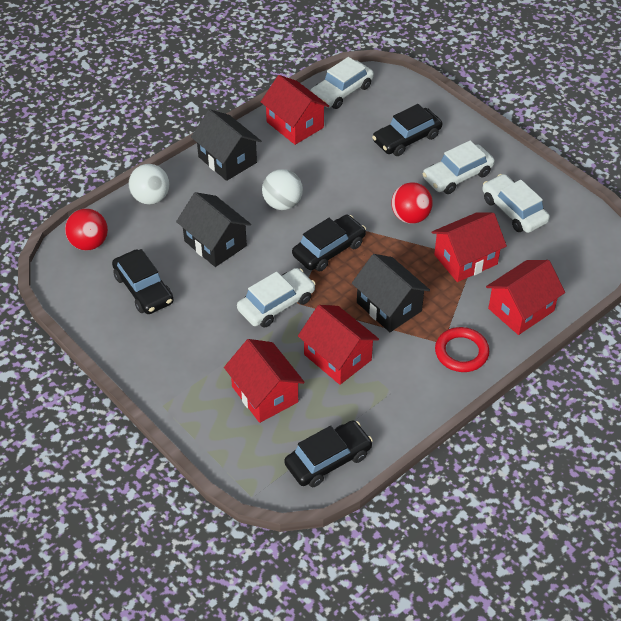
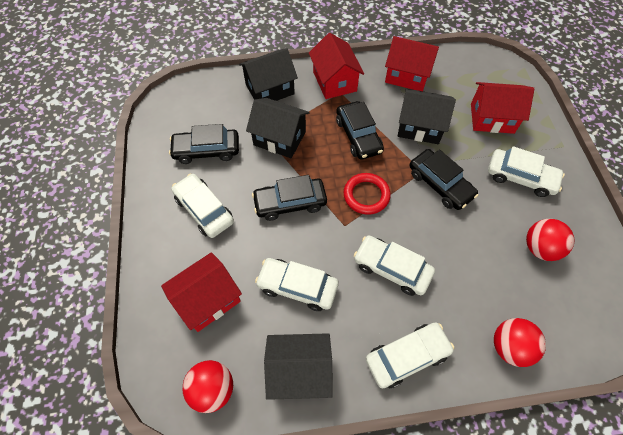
black house: 3 -> 4
red ball: 2 -> 3
red house: 5 -> 4
white ball: 2 -> 0
white car: 4 -> 5

